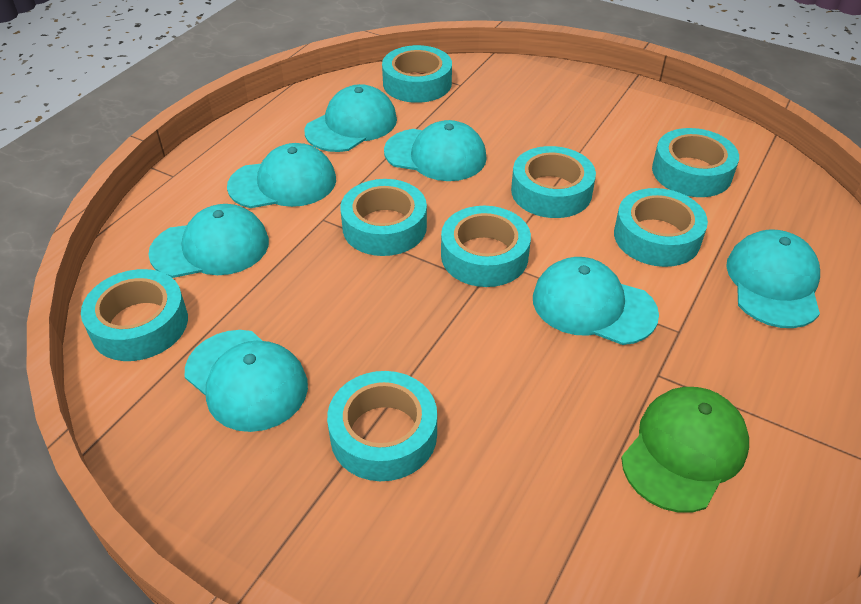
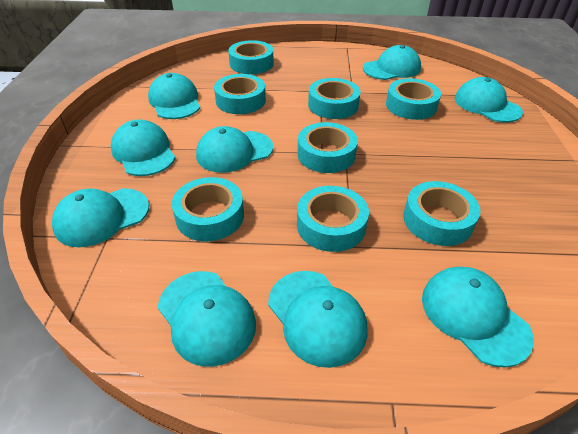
green cap: 1 -> 0
turquoise cap: 7 -> 9

